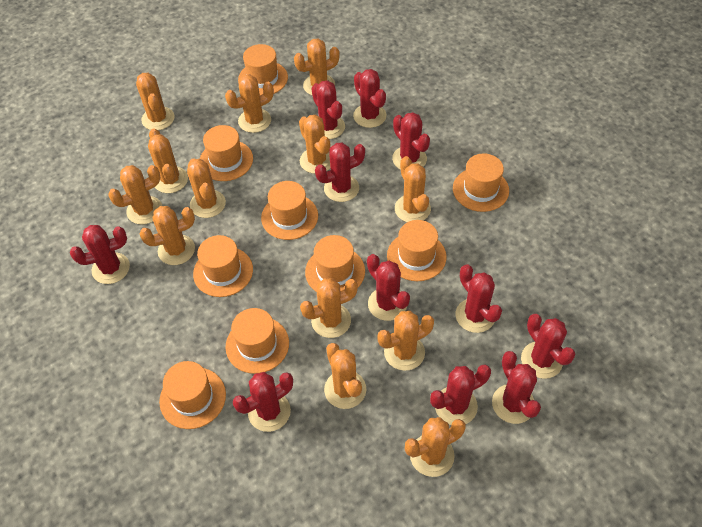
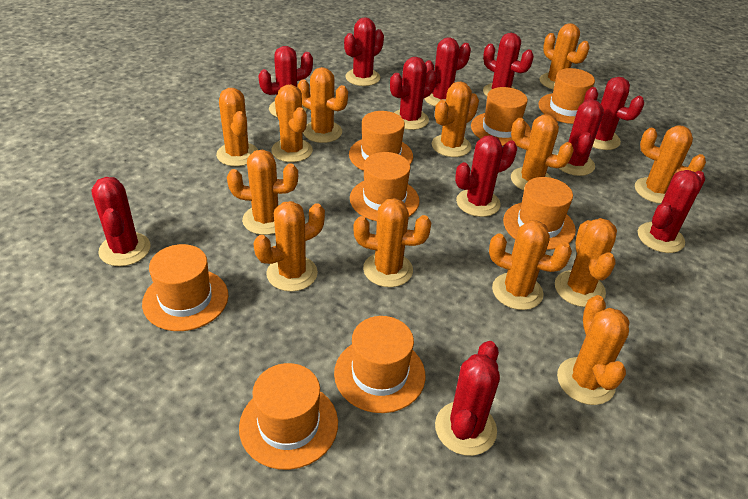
orange hat: 9 -> 8

